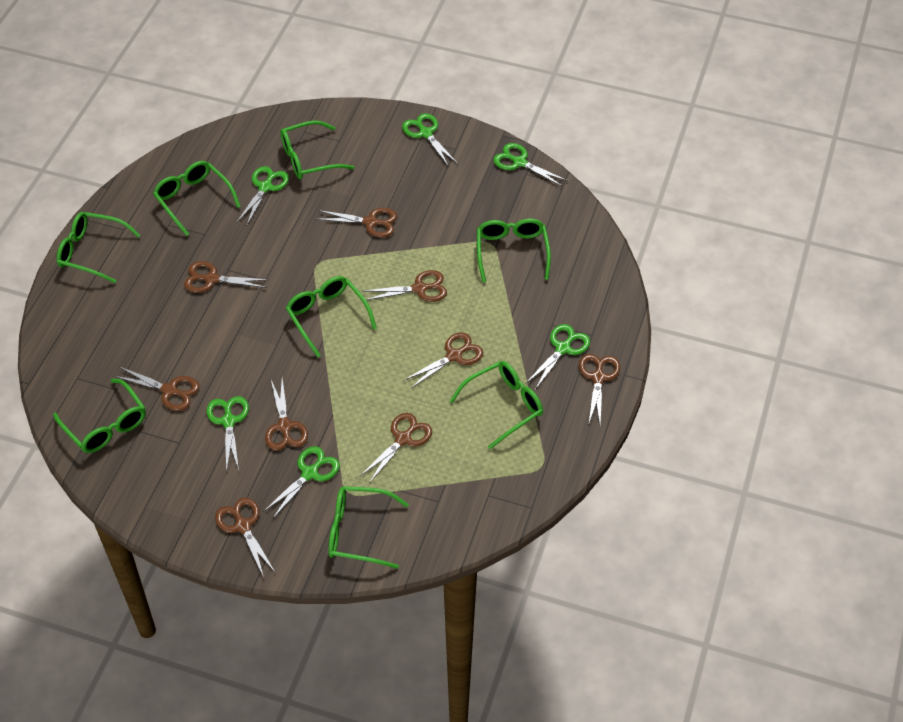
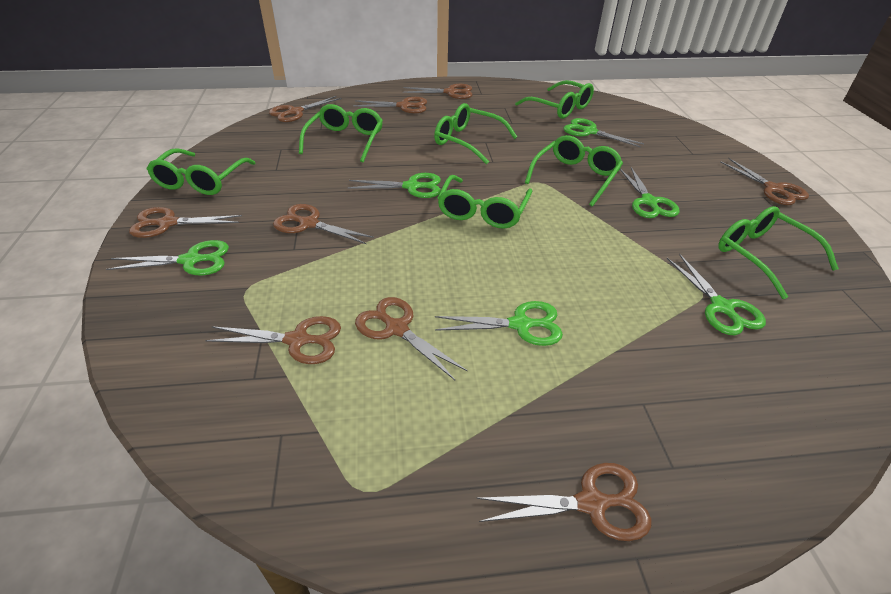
green glasses: 8 -> 7

